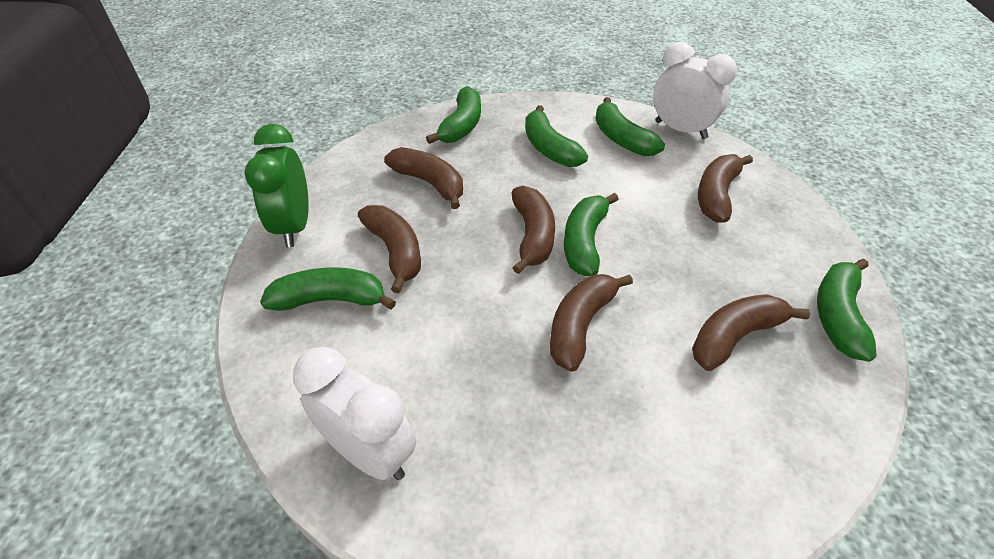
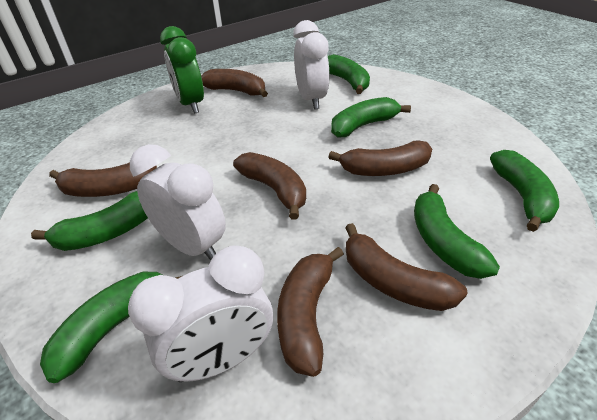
white clock: 2 -> 3

